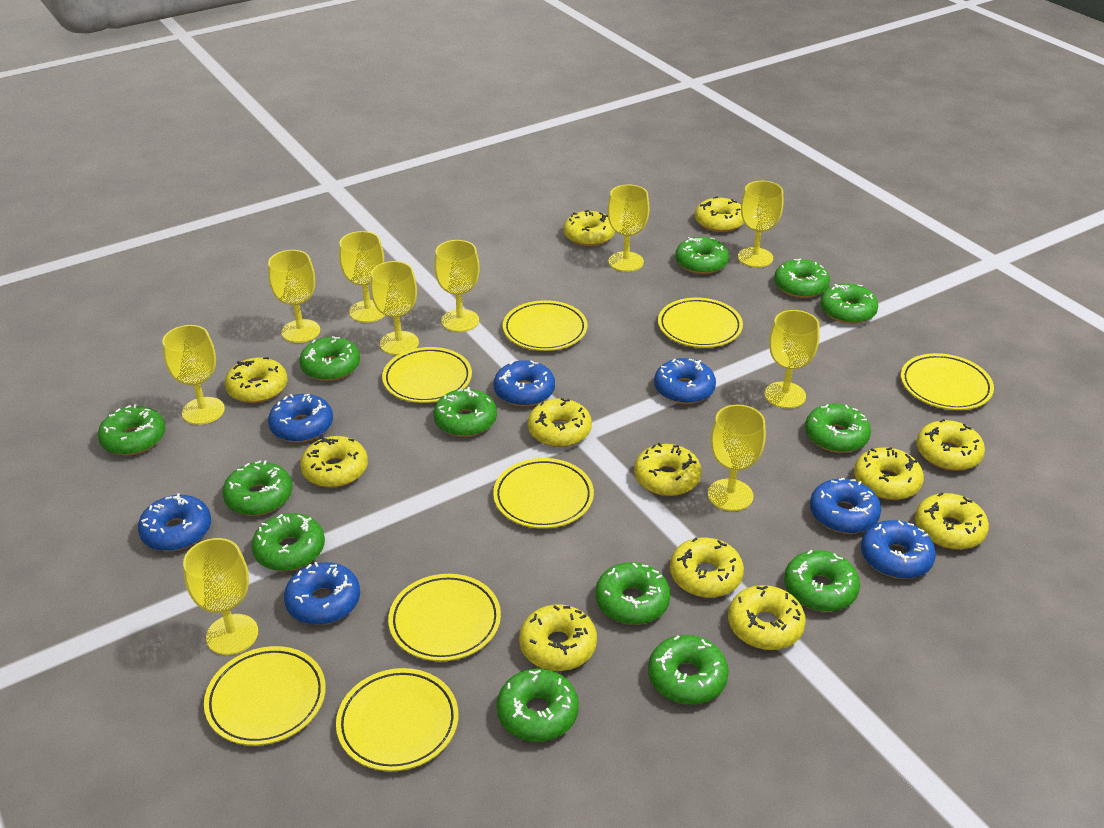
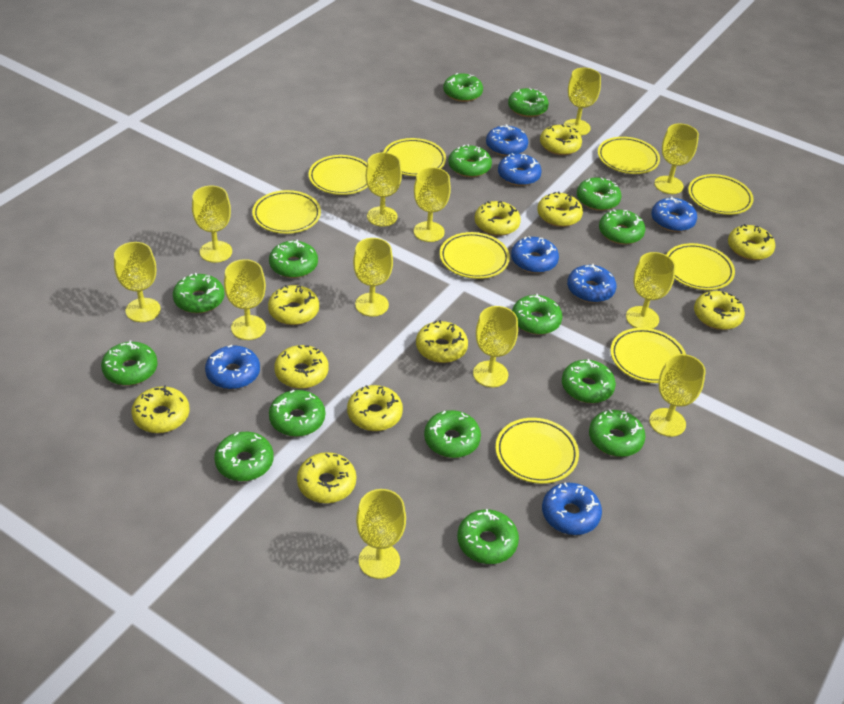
green donut: 13 -> 15
yellow donut: 12 -> 11
yellow goblet: 10 -> 12
yellow plate: 8 -> 9

